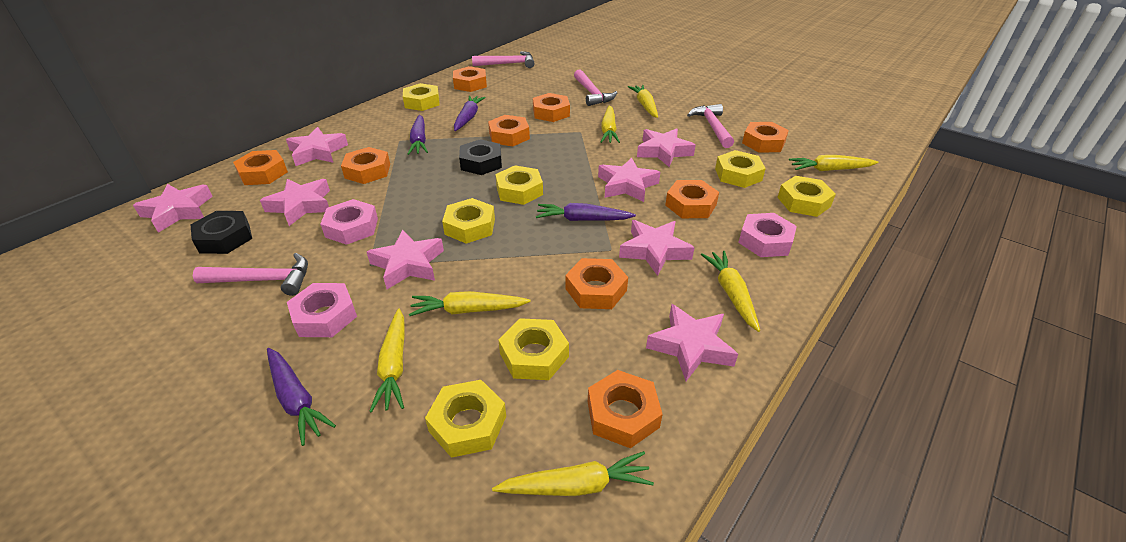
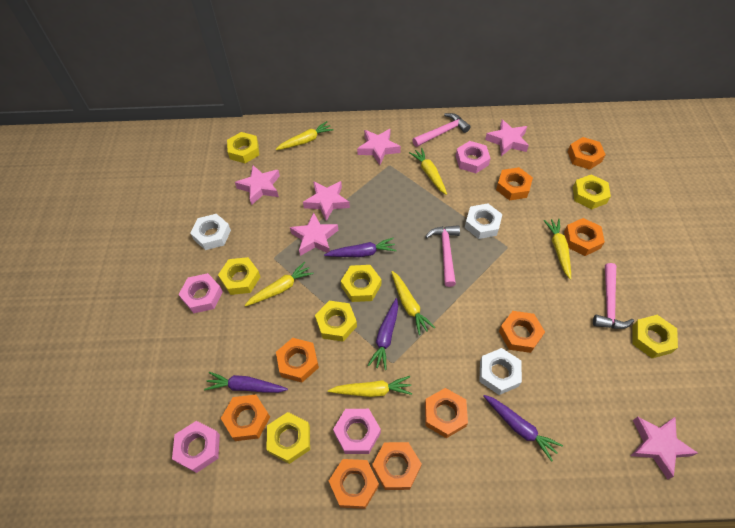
black nut: 2 -> 0
pink hammer: 4 -> 3
pink nut: 3 -> 4
pink star: 8 -> 6
white nut: 0 -> 3
yellow carrot: 7 -> 6

